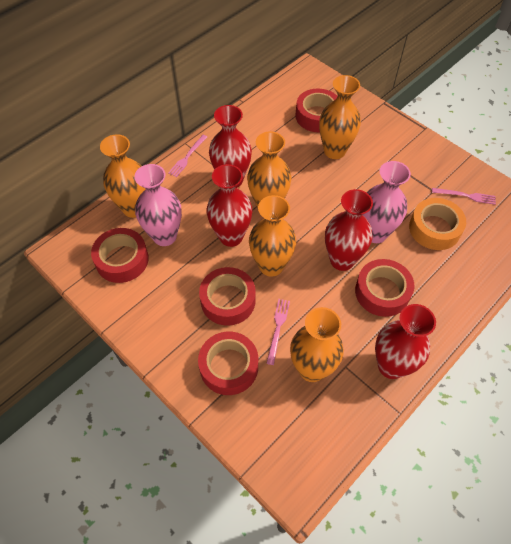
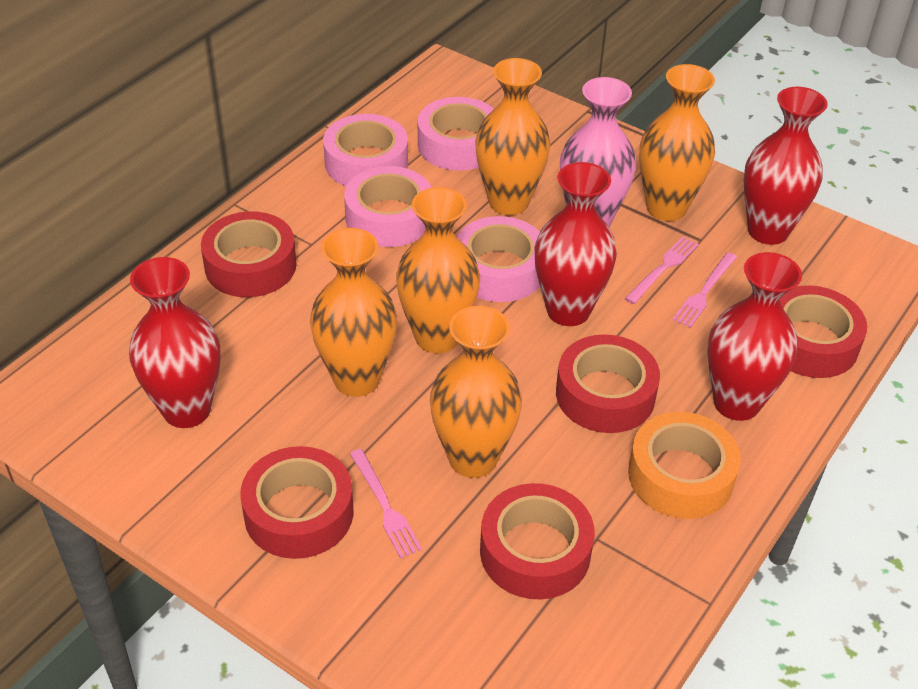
pink tape: 0 -> 4
pink vase: 2 -> 1

